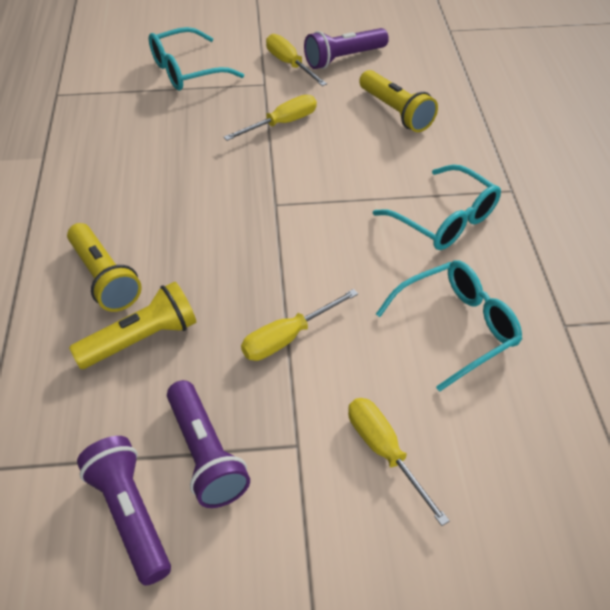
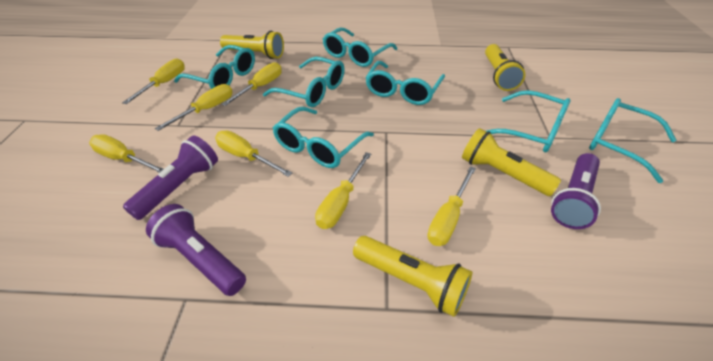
turquoise glasses: 3 -> 7
yellow flashlight: 3 -> 4
yellow screwdriver: 4 -> 7

